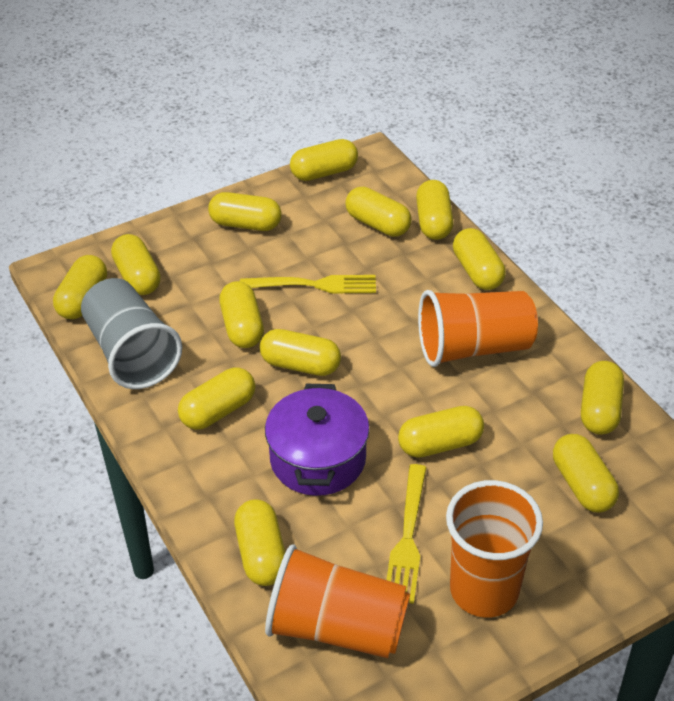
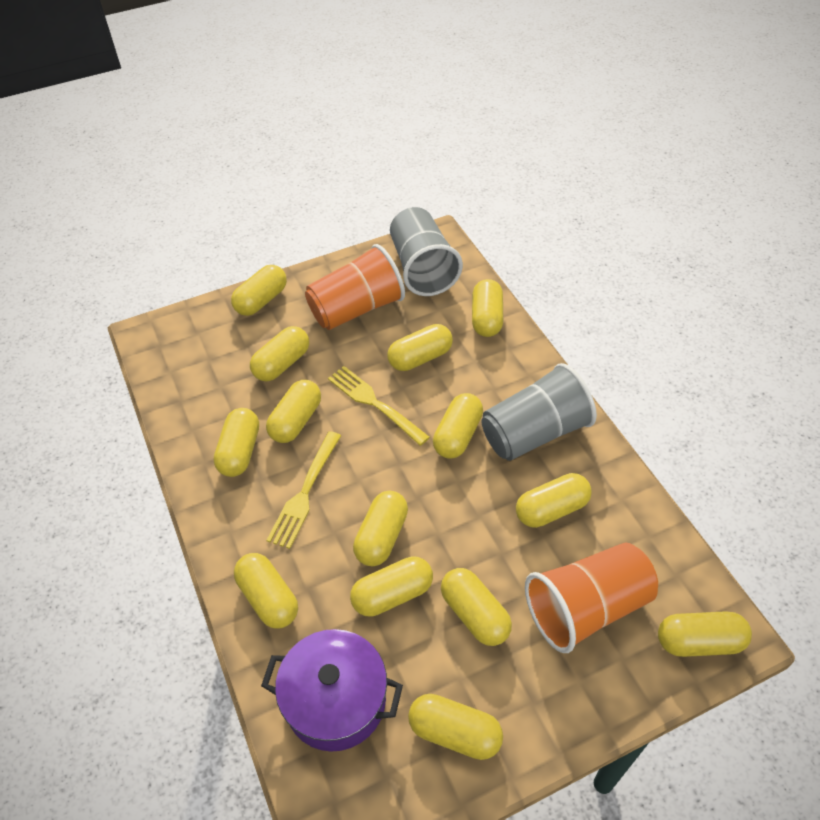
grey cup: 1 -> 2
orange cup: 3 -> 2

